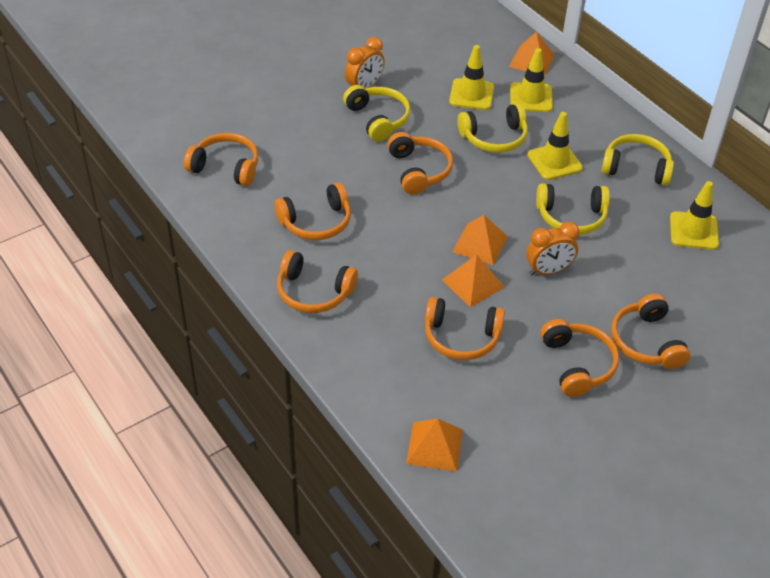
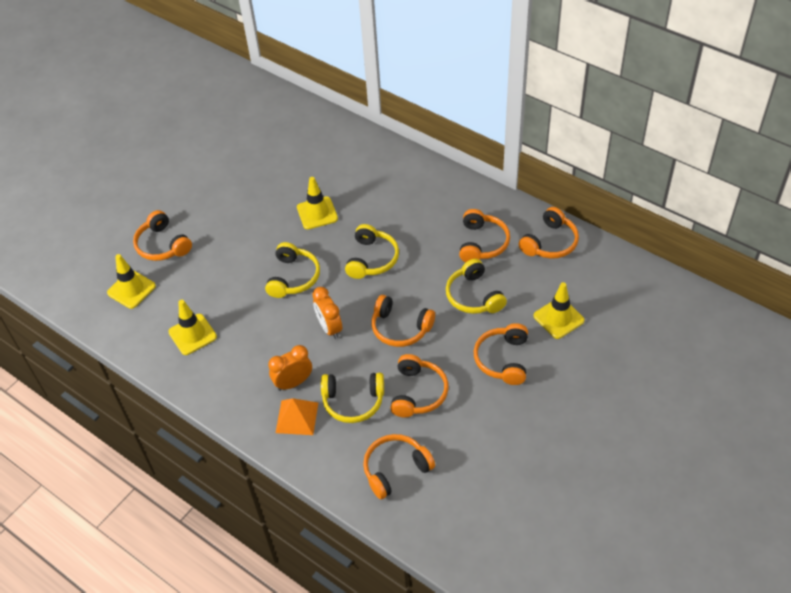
orange pyramid: 4 -> 1

